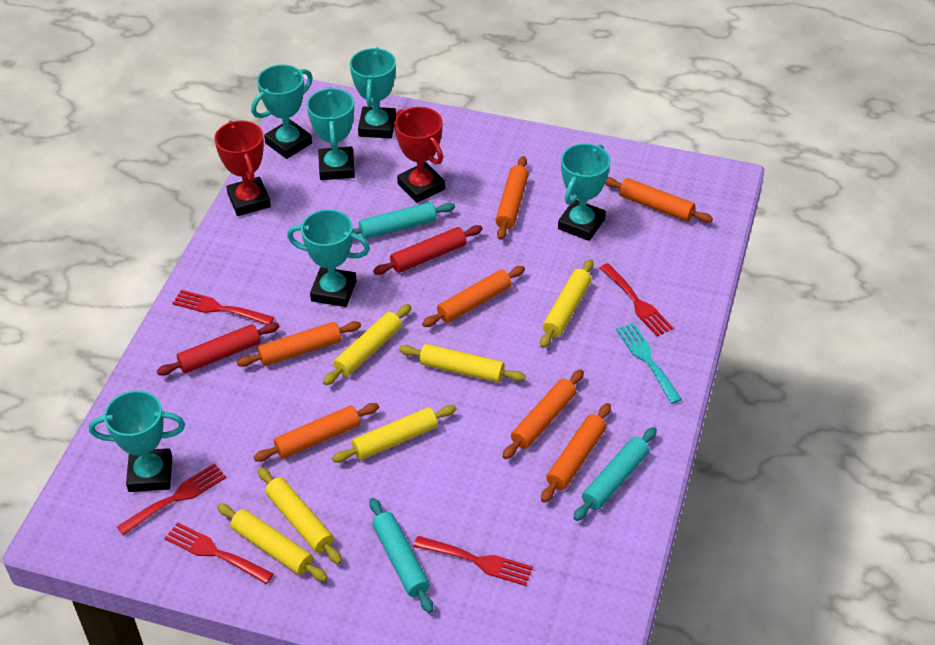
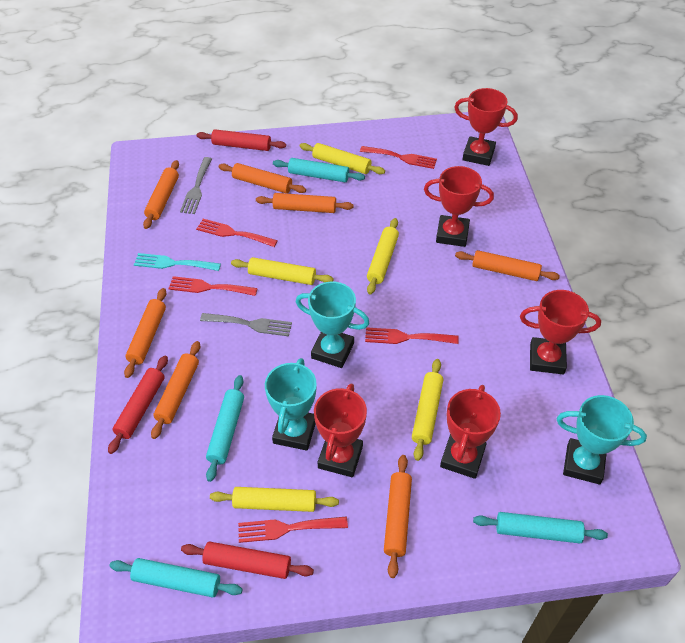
grey fork: 0 -> 2
red rolling pin: 2 -> 3
red trophy: 2 -> 5
turquoise rolling pin: 3 -> 4
turquoise trophy: 6 -> 3
yellow rolling pin: 6 -> 5

